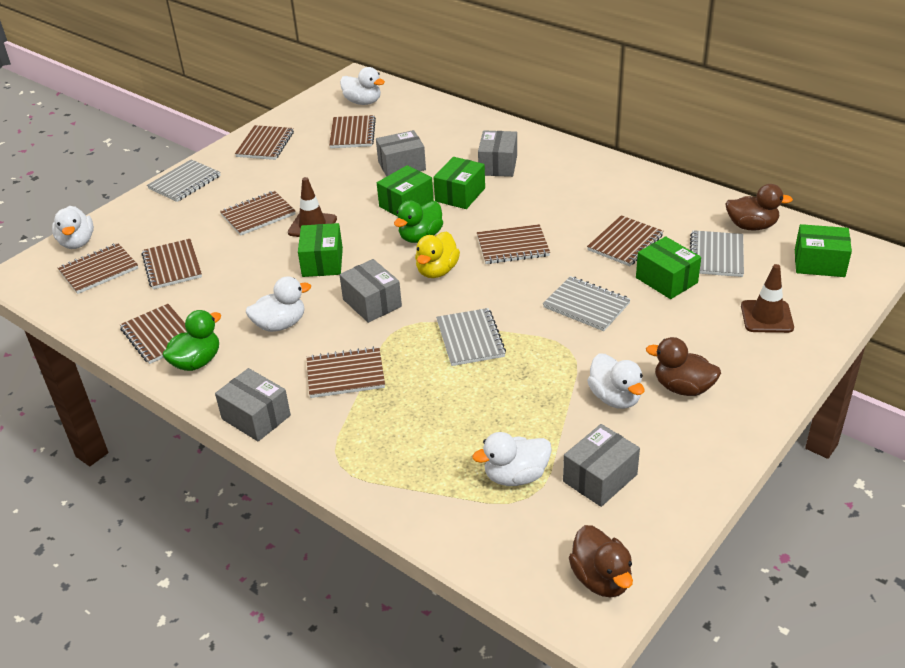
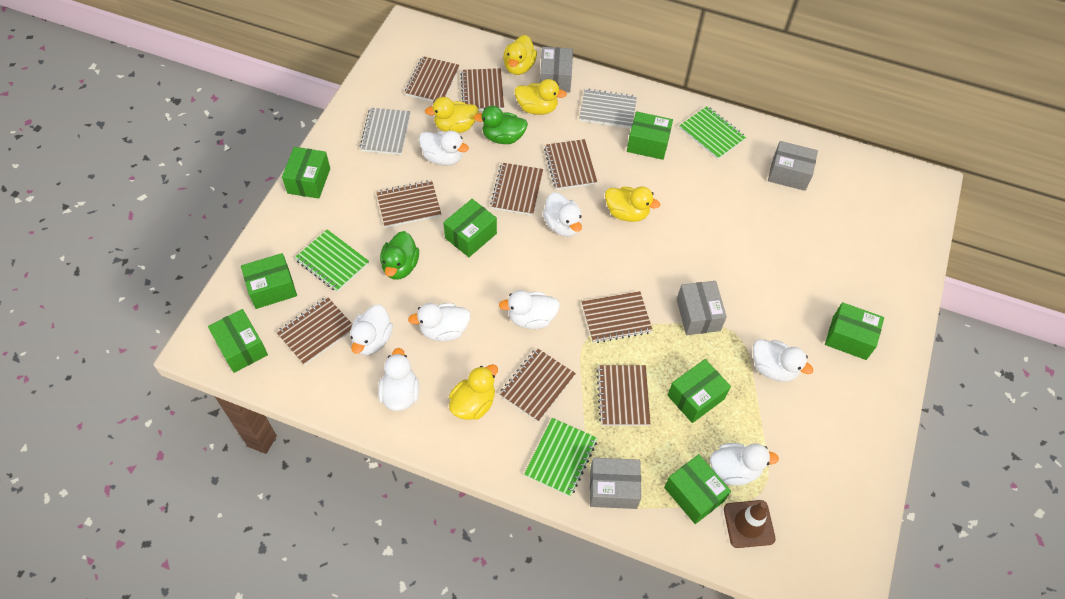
brown duck: 3 -> 0
brown traffic cone: 2 -> 1
green box: 5 -> 8
green notebook: 0 -> 3
grey box: 5 -> 4
grey notebook: 4 -> 2
white duck: 5 -> 8
yellow duck: 1 -> 5

